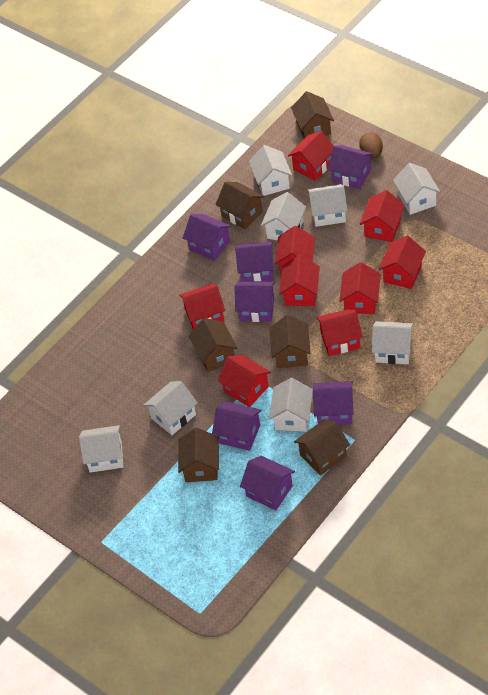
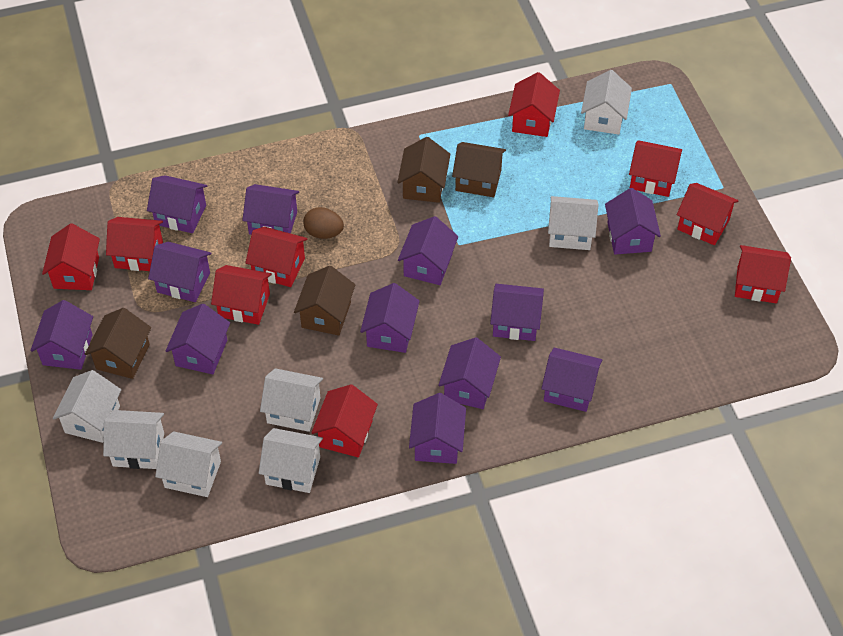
brown house: 6 -> 4
purple house: 7 -> 12
white house: 8 -> 7

